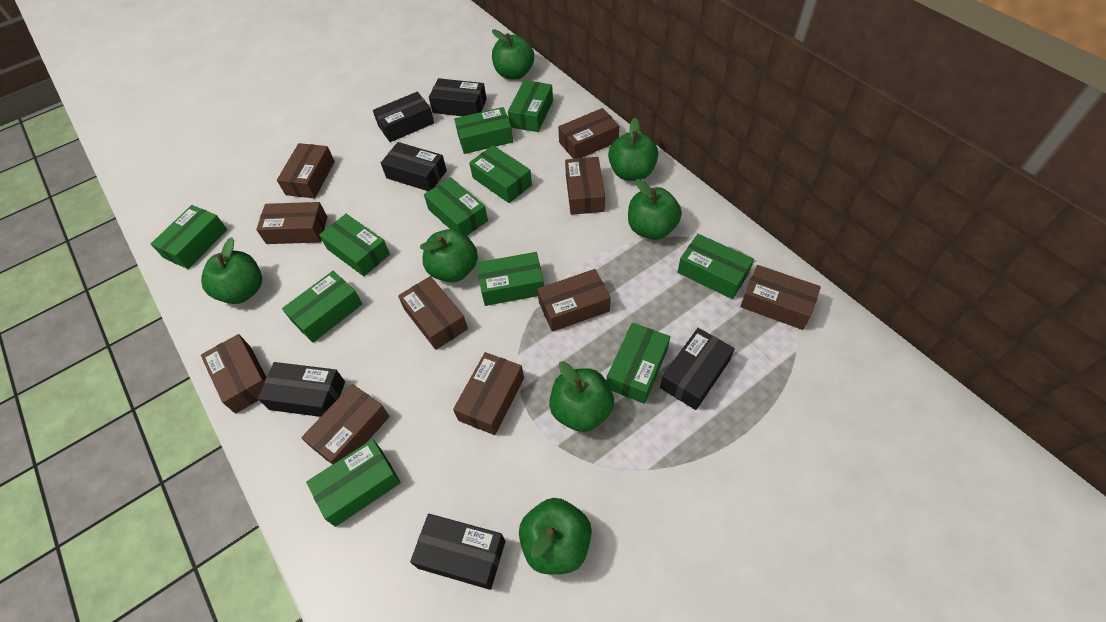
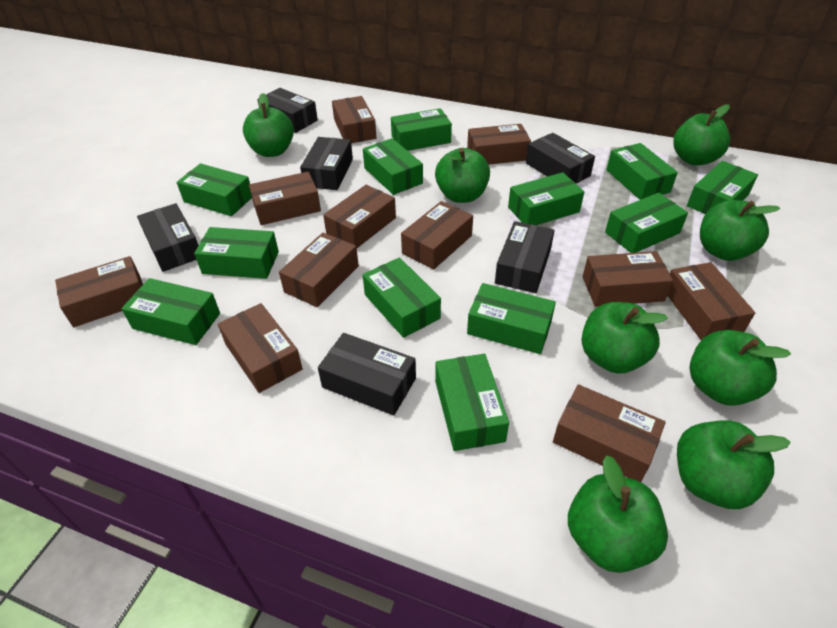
brown box: 10 -> 11
green apple: 7 -> 8
green box: 11 -> 12

